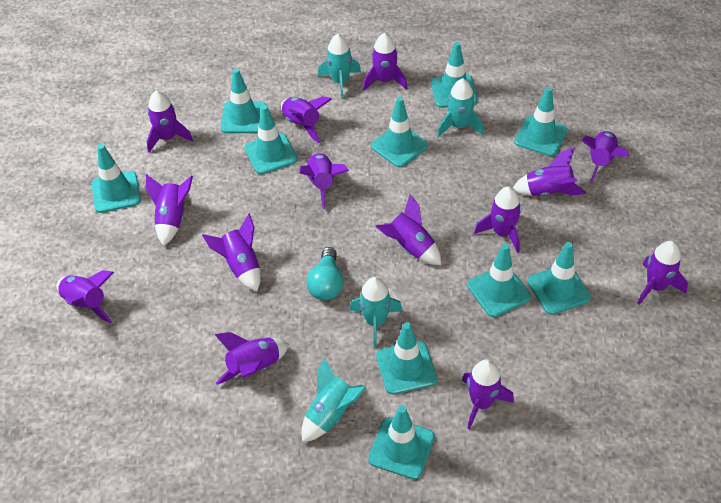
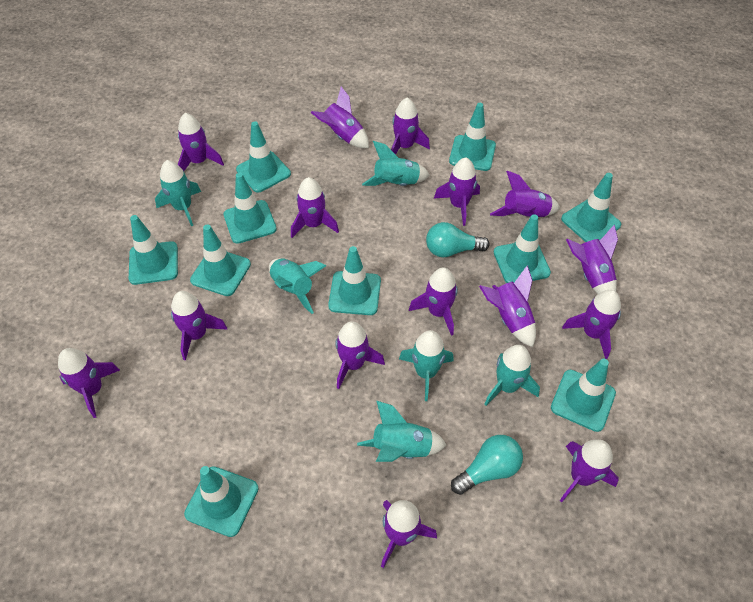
purple rocket: 14 -> 15
turquoise light bulb: 1 -> 2
turquoise rocket: 4 -> 6

